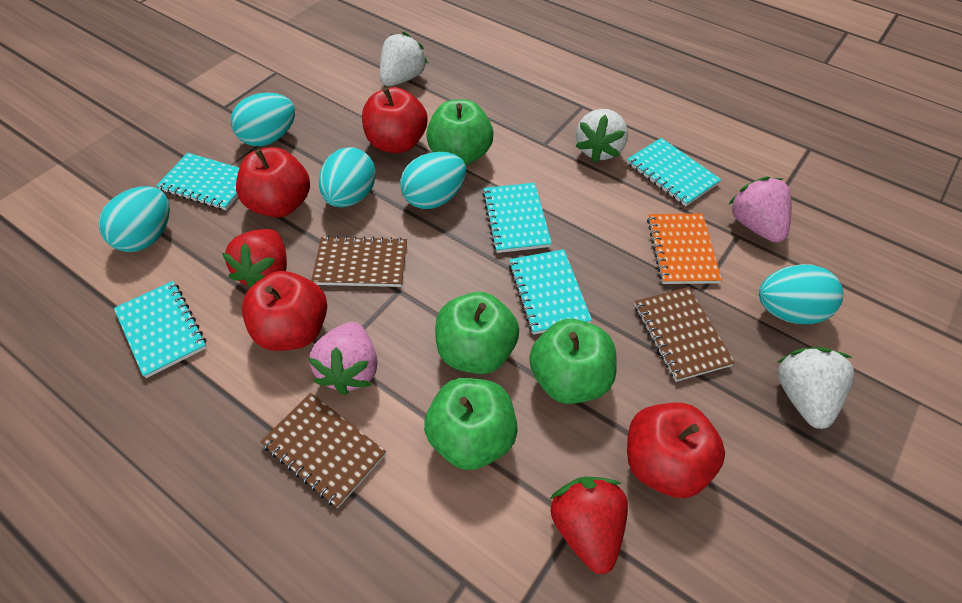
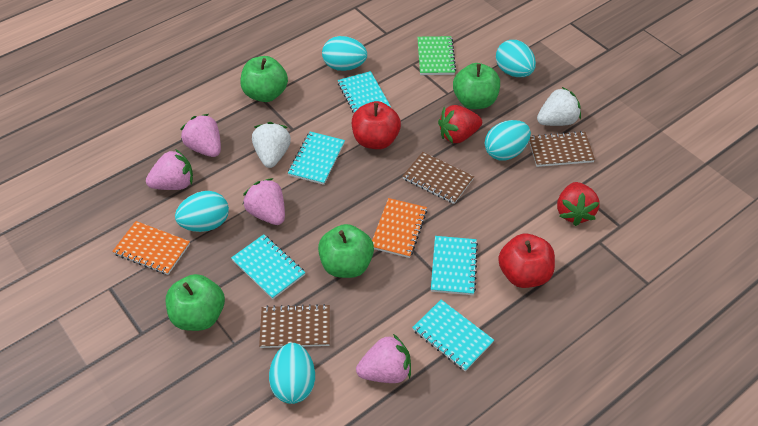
green notebook: 0 -> 1
orange notebook: 1 -> 2
pink strawberry: 2 -> 4
red apple: 4 -> 2
white strawberry: 3 -> 2

